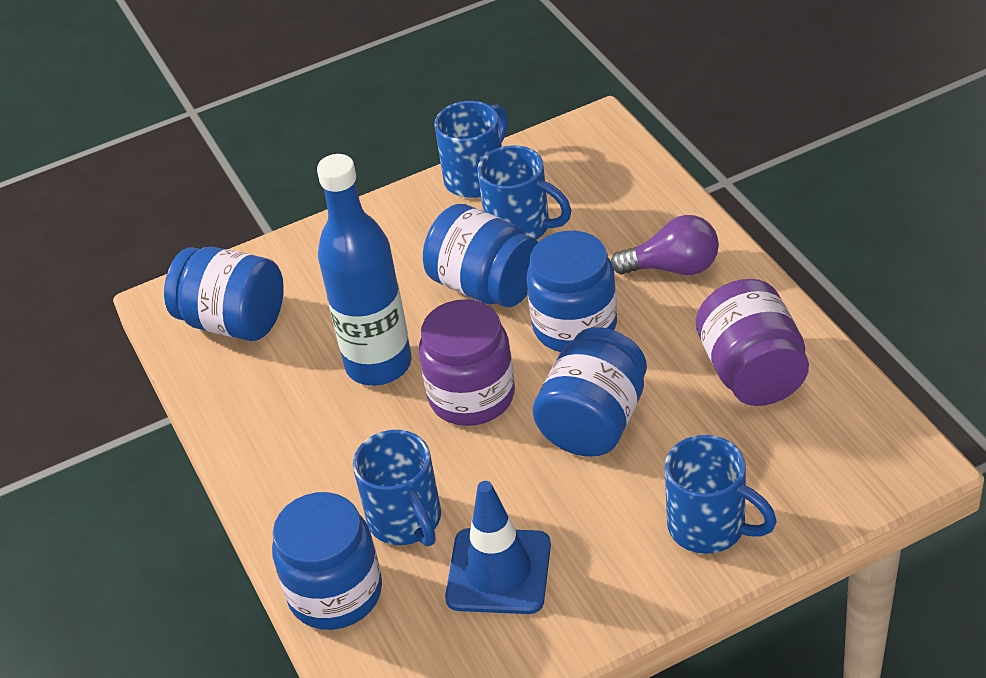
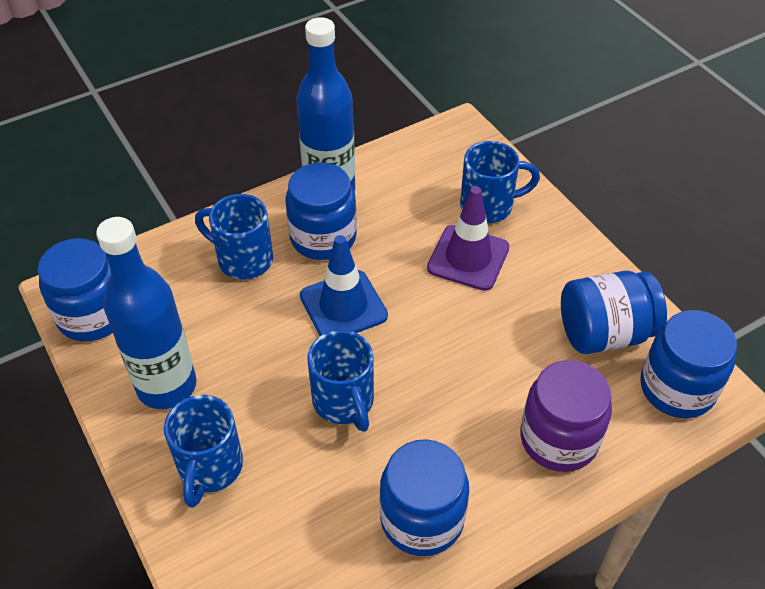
blue bottle: 1 -> 2
purple jar: 2 -> 1
purple light bulb: 1 -> 0
purple traffic cone: 0 -> 1

